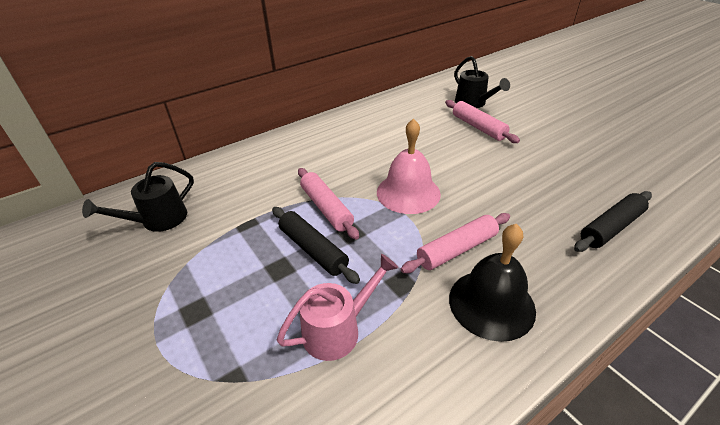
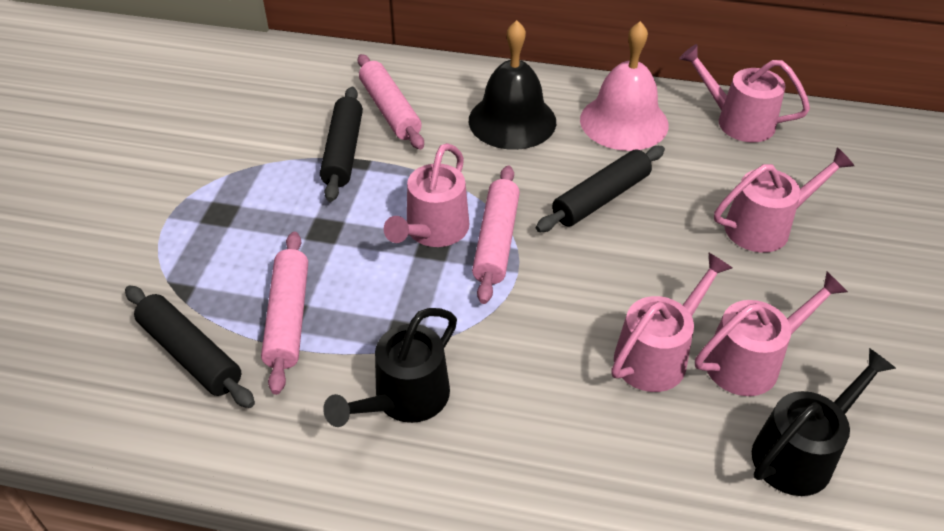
black rolling pin: 2 -> 3
pink watering can: 1 -> 5

